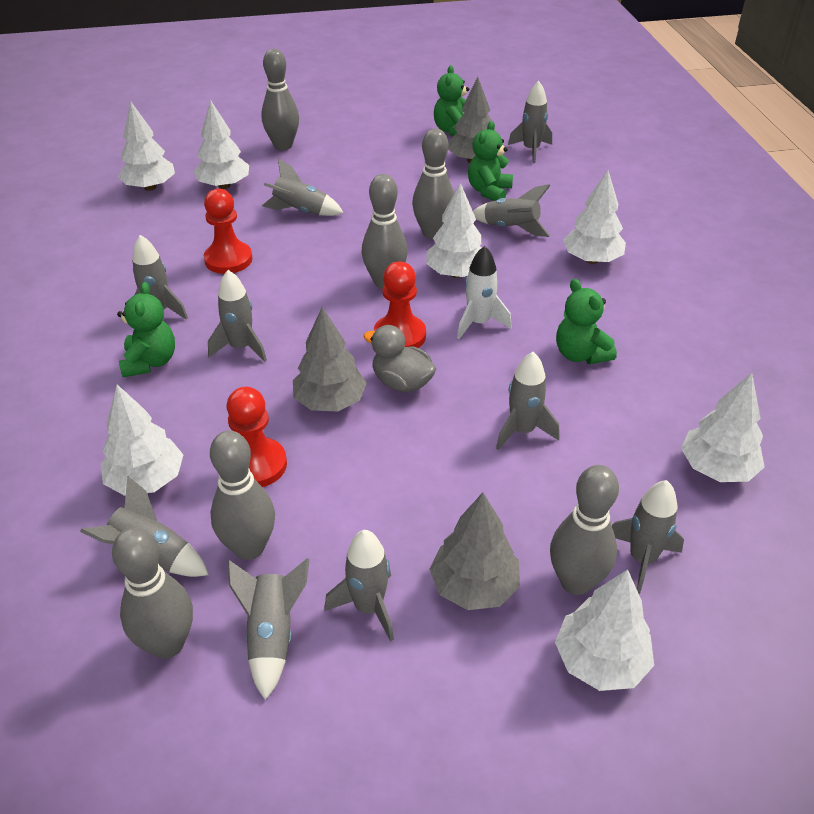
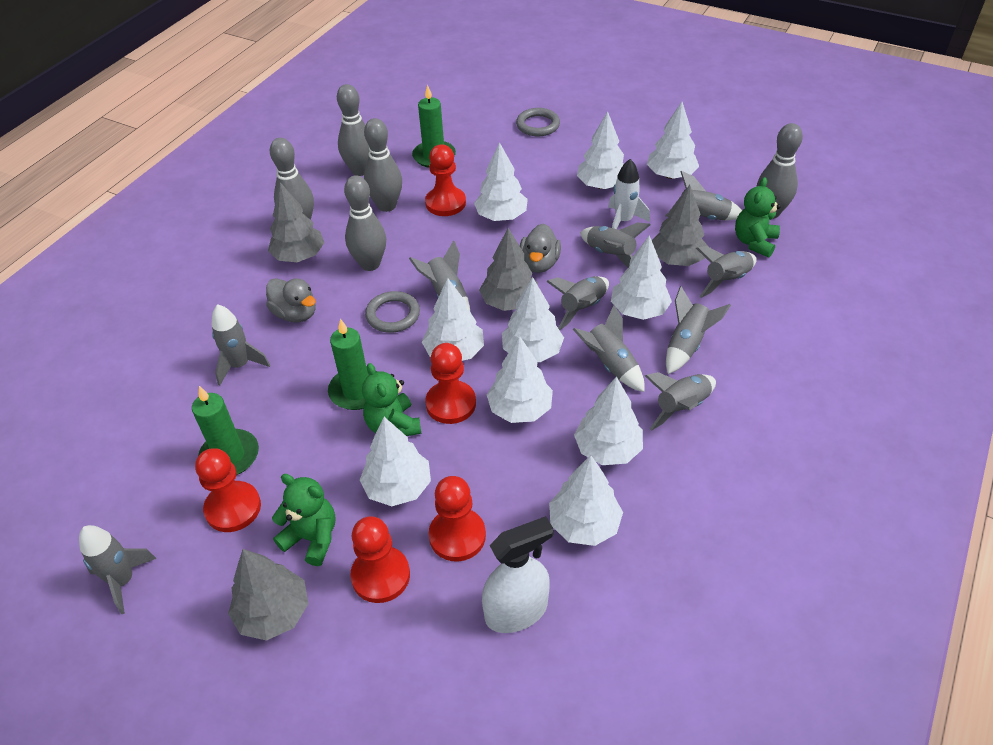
green candle: 0 -> 3
green teddy bear: 4 -> 3
grey bowling pin: 6 -> 5
grey duck: 1 -> 2
grey ring: 0 -> 2
grey tree: 3 -> 4
red pawn: 3 -> 5
white spray bottle: 0 -> 1
white tree: 7 -> 10

